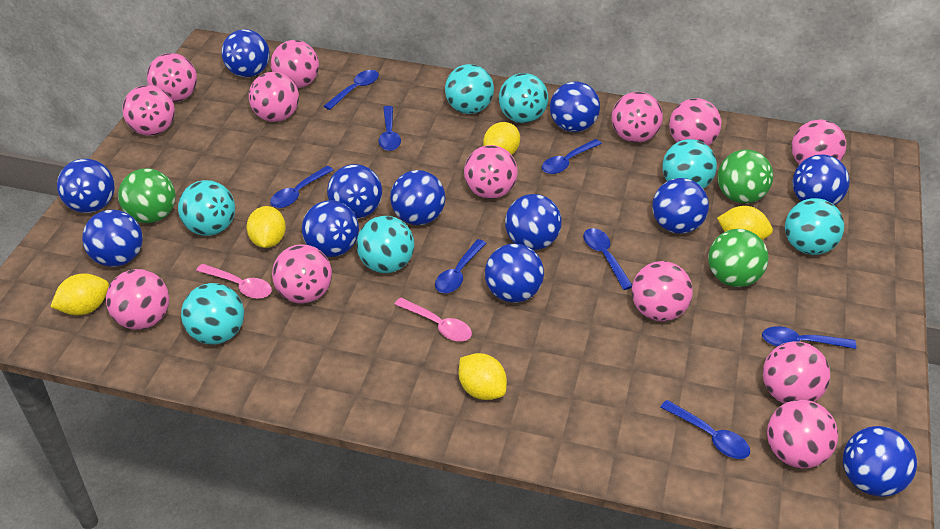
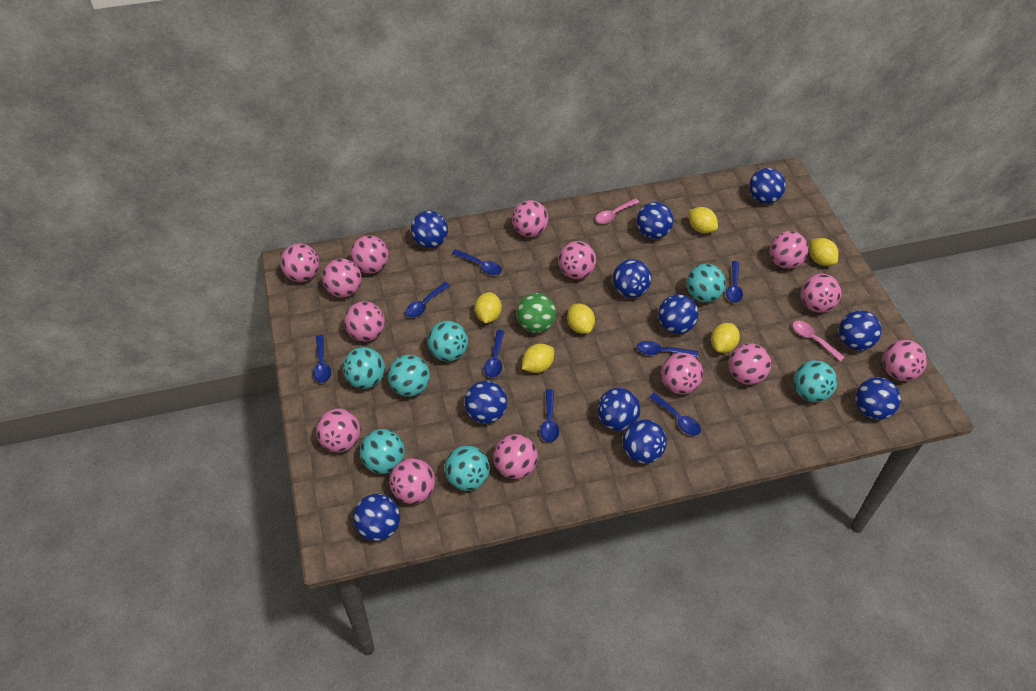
blue ball: 12 -> 11
green ball: 3 -> 1
pink ball: 13 -> 14
yellow lemon: 5 -> 6

